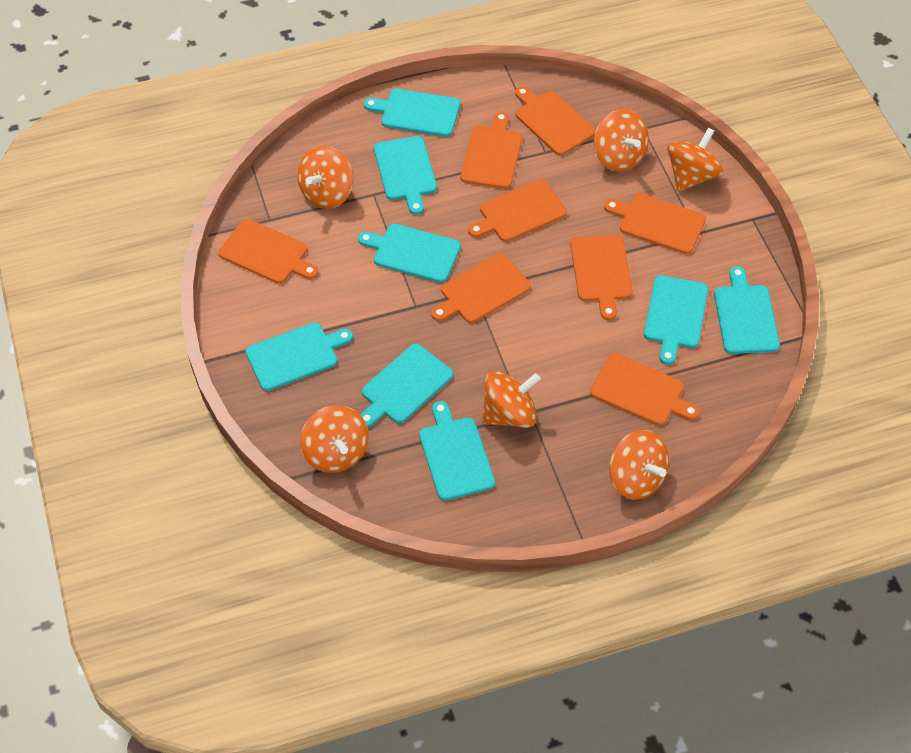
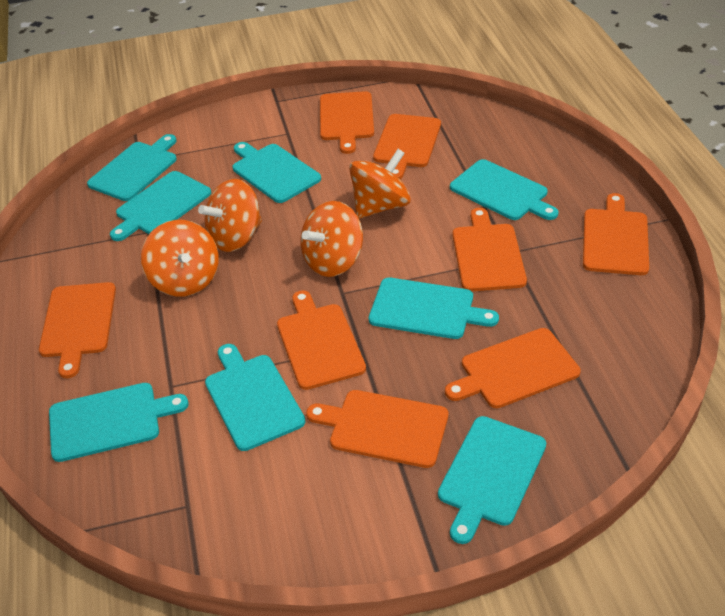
orange spinning top: 6 -> 4

